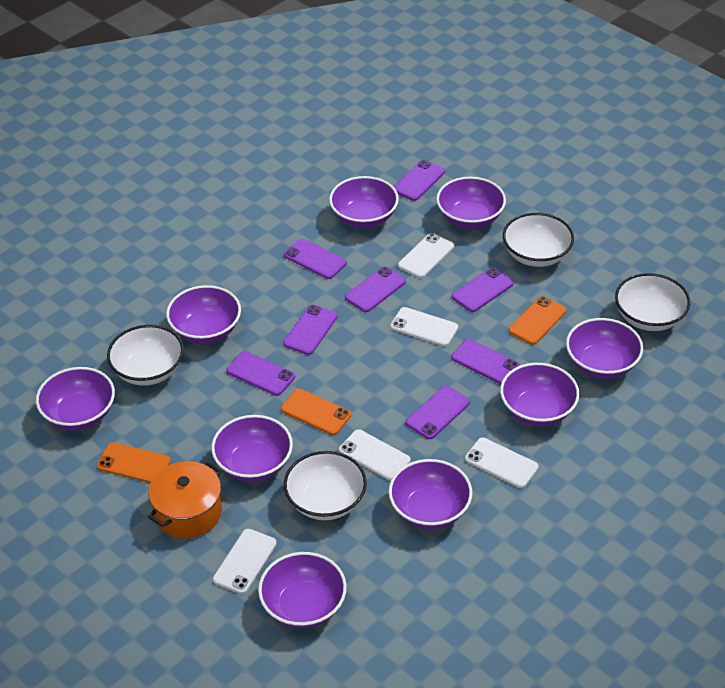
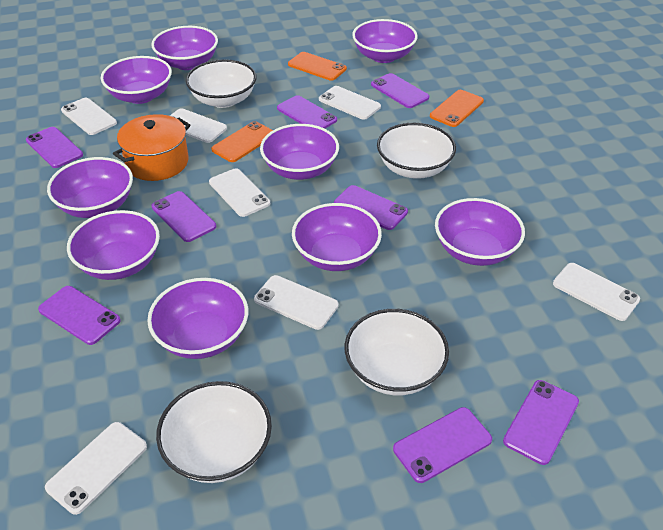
white phone: 5 -> 7

